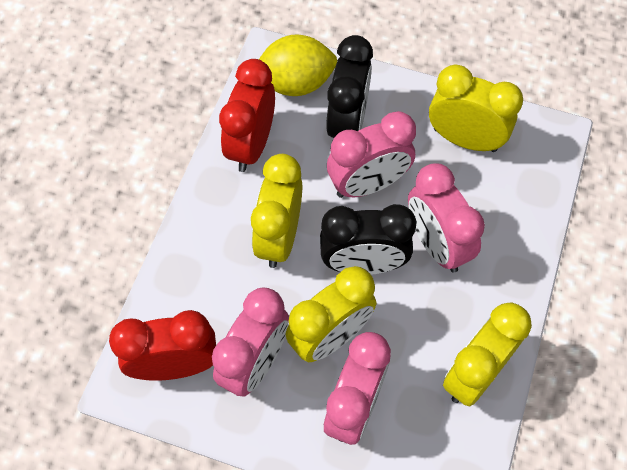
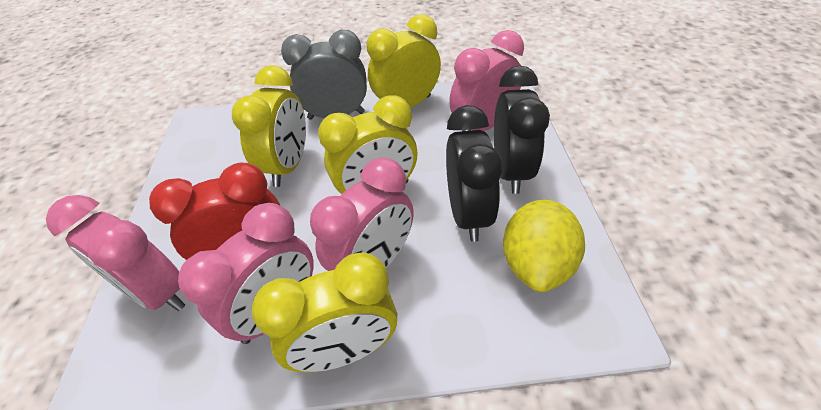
grey clock: 0 -> 1
red clock: 2 -> 1

